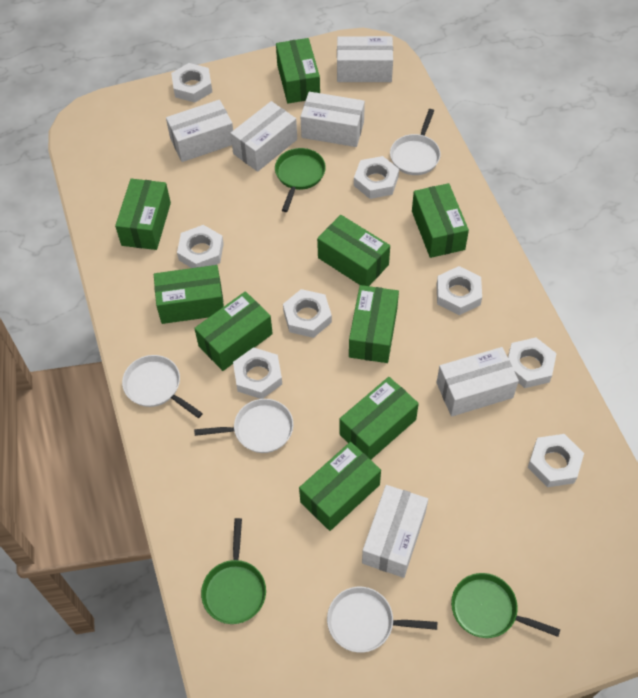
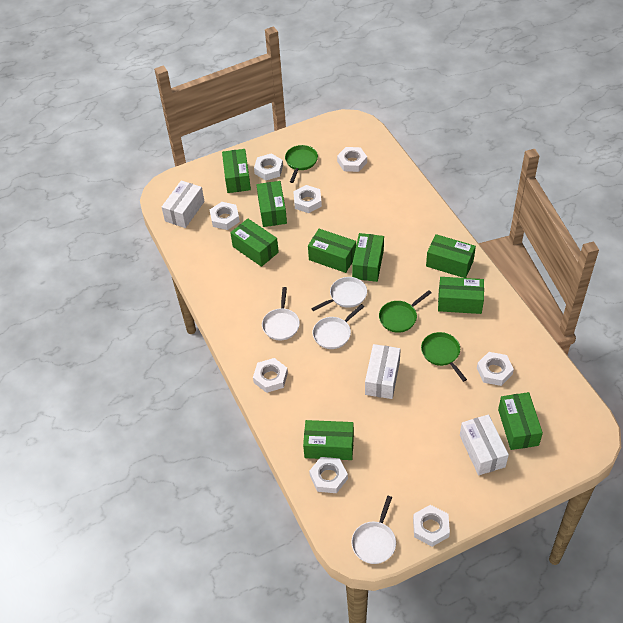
white box: 6 -> 3

